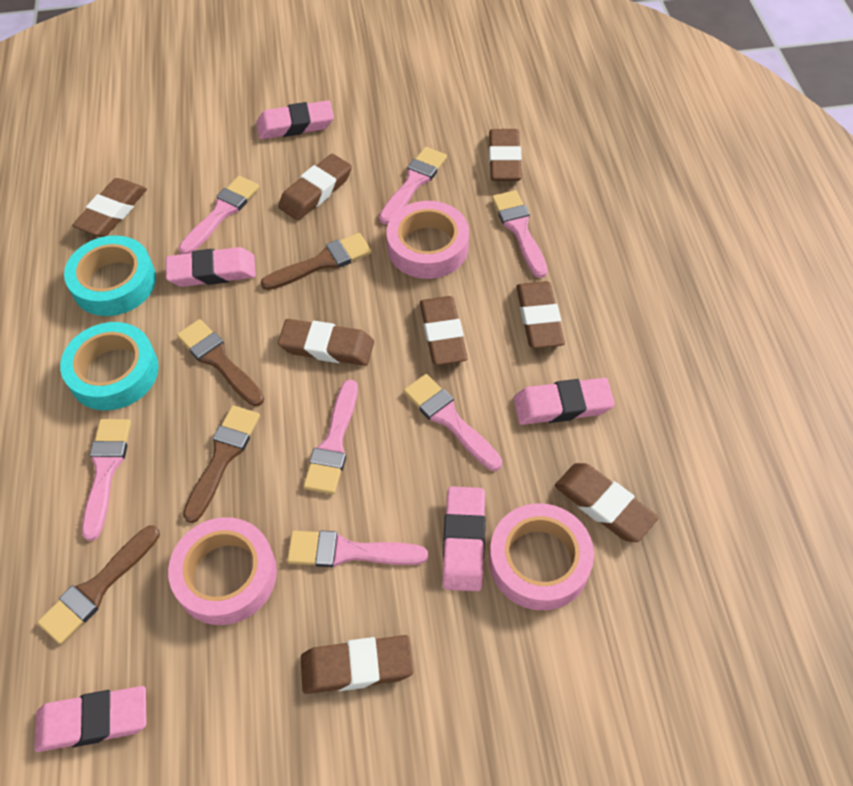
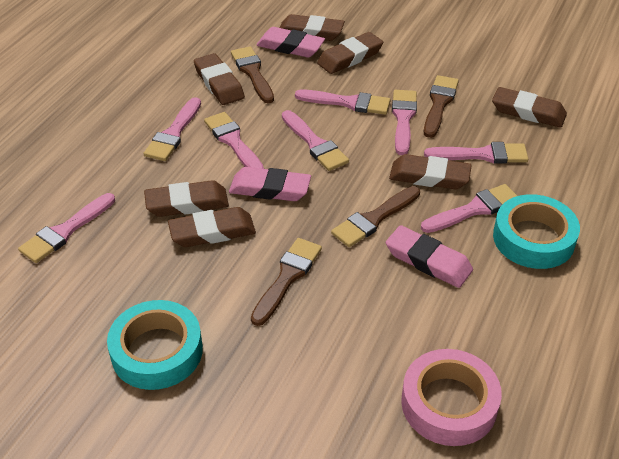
brown eraser: 8 -> 7
pink brush: 7 -> 8
pink eraser: 5 -> 3
pink tape: 3 -> 1

